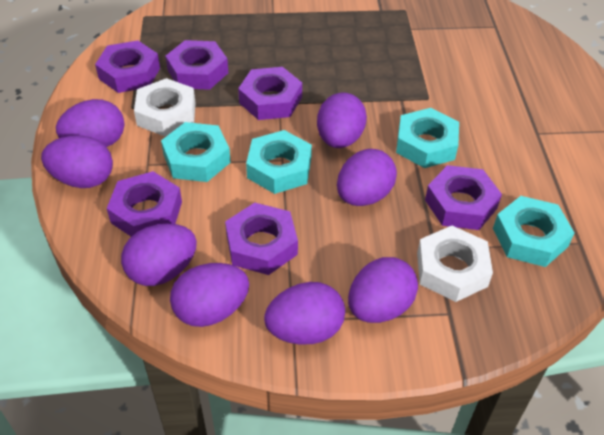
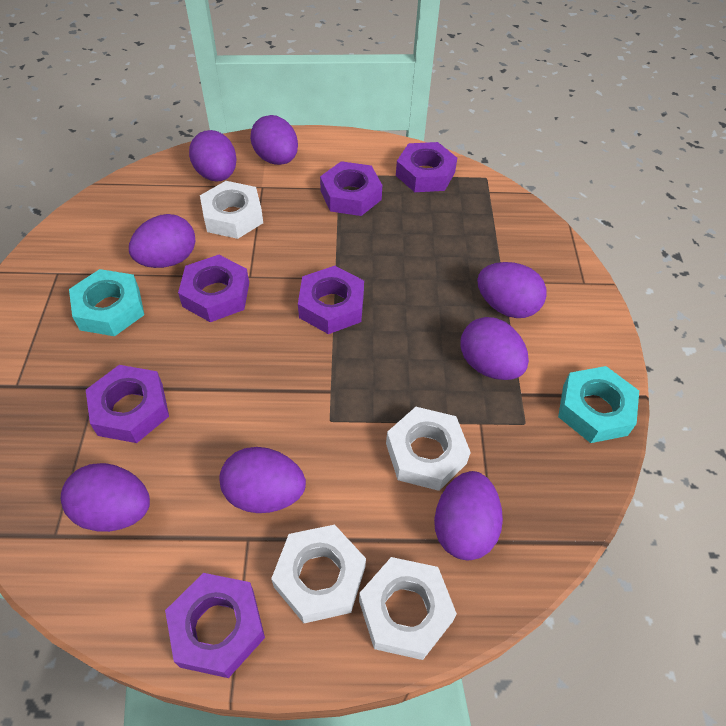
turquoise nut: 4 -> 2
white nut: 2 -> 4

